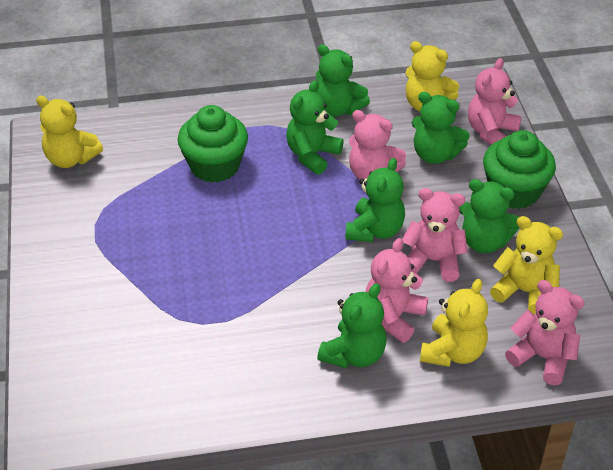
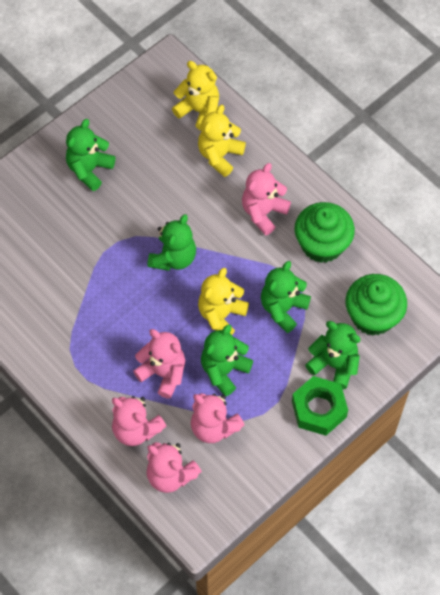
green nut: 0 -> 1
green teddy bear: 6 -> 5
yellow teddy bear: 4 -> 3

